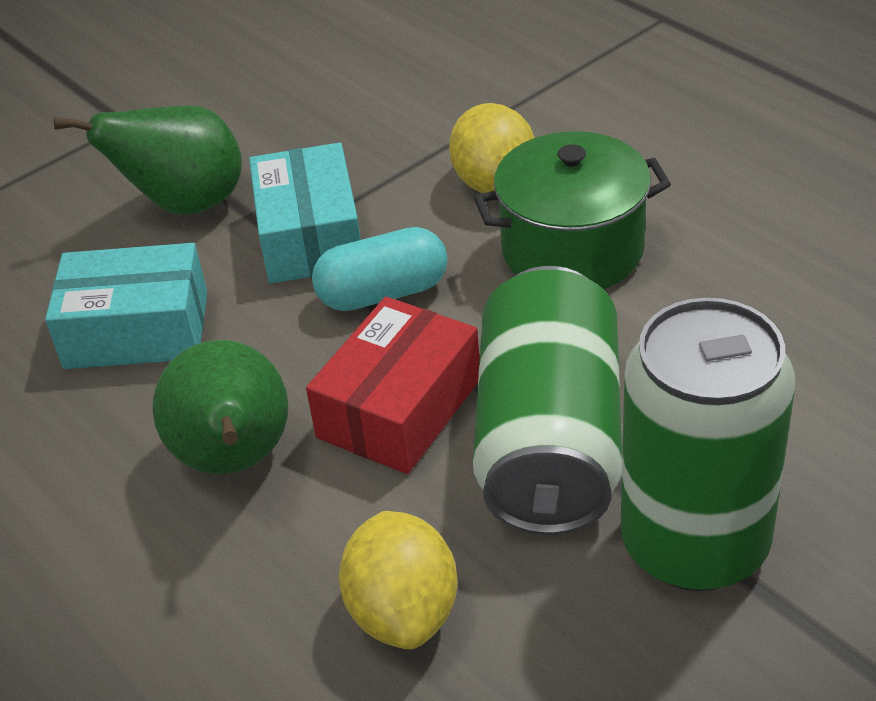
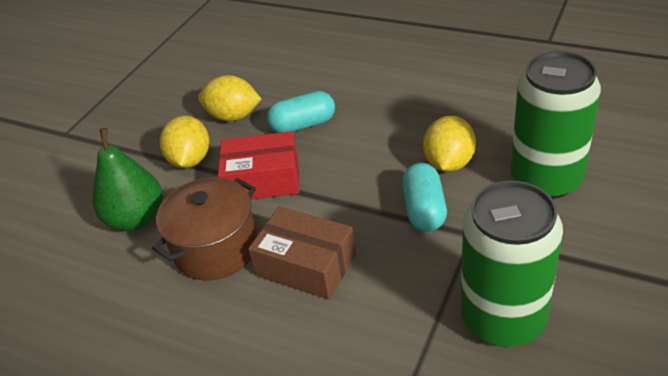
brown box: 0 -> 1
brown pot: 0 -> 1
green pear: 2 -> 1
green pot: 1 -> 0
turquoise box: 2 -> 0
turquoise capsule: 1 -> 2
yellow lemon: 2 -> 3

